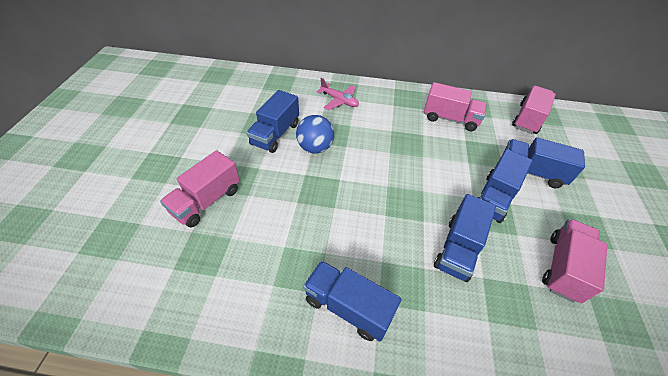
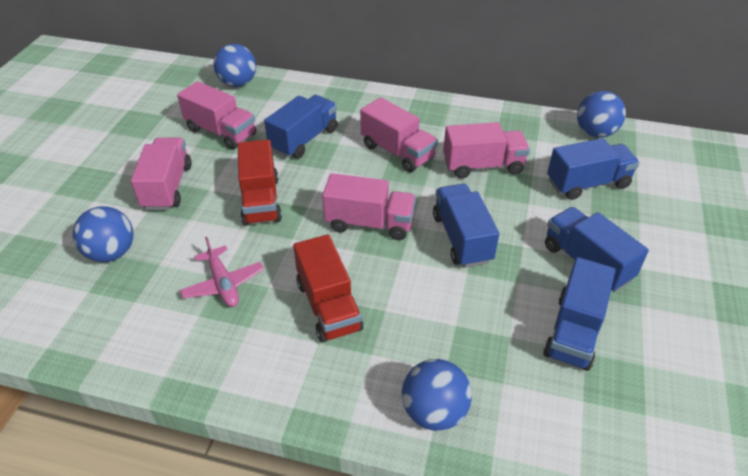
blue ball: 1 -> 4
pink truck: 4 -> 5
red truck: 0 -> 2

